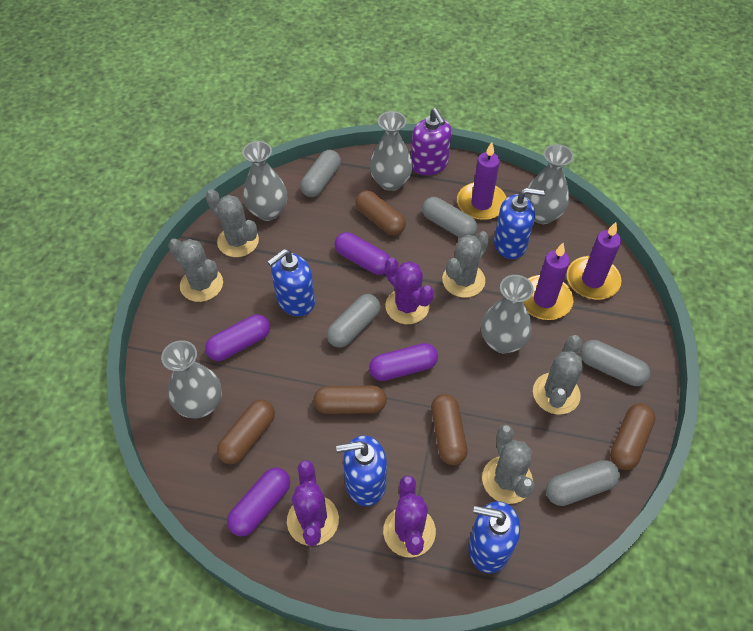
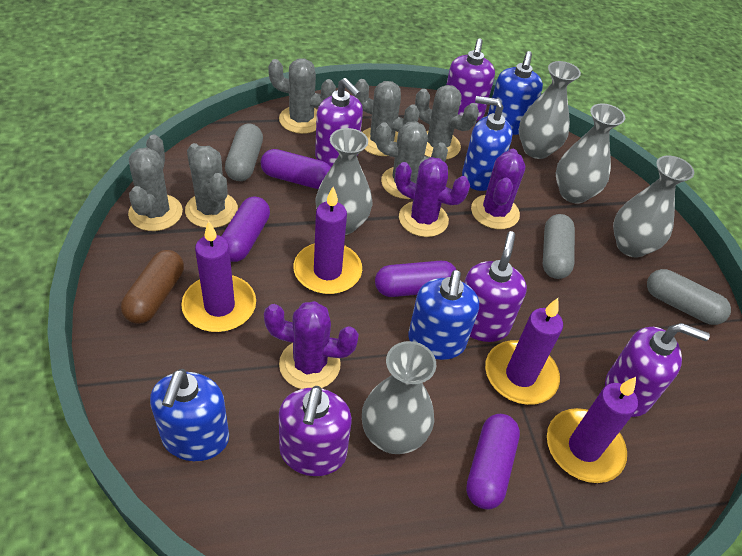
brown capsule: 5 -> 1
grey cactus: 5 -> 6
grey capsule: 5 -> 3
purple candle: 3 -> 4
purple soap dispenser: 1 -> 5

